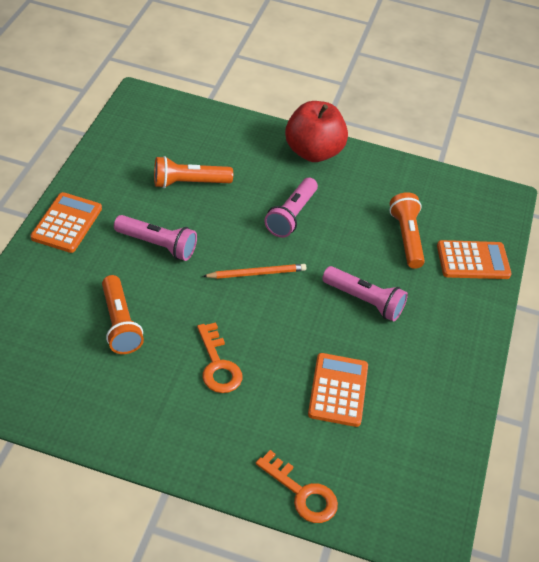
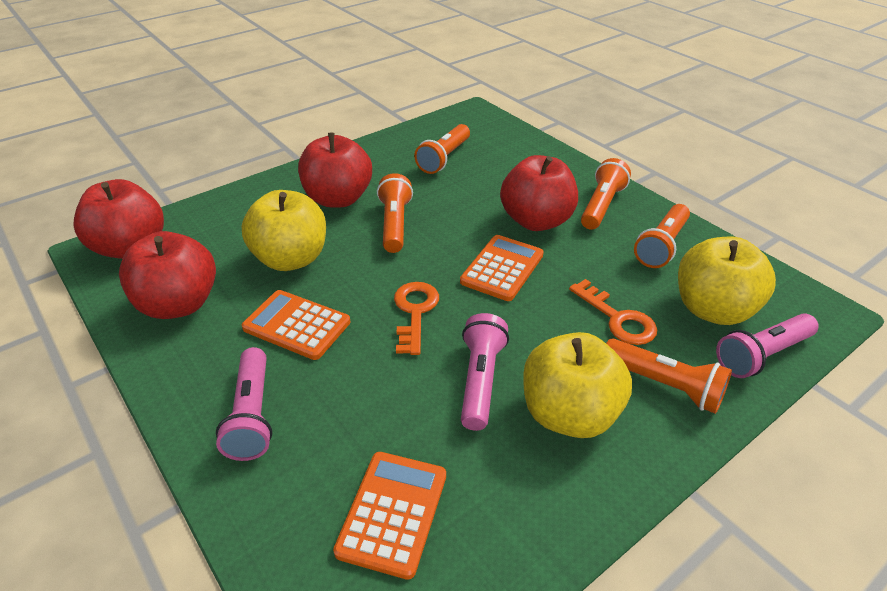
orange flashlight: 3 -> 5
orange pencil: 1 -> 0
red apple: 1 -> 4
yellow apple: 0 -> 3

